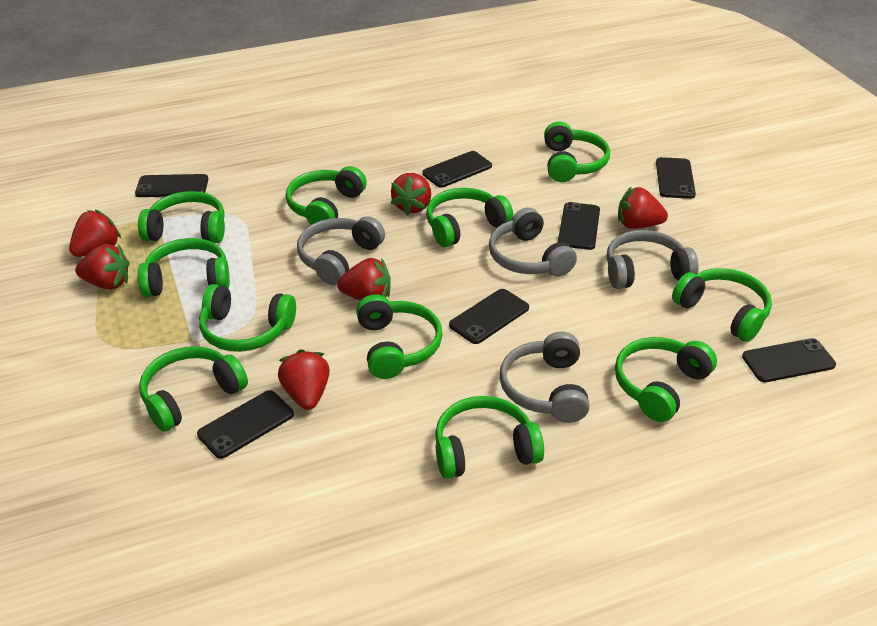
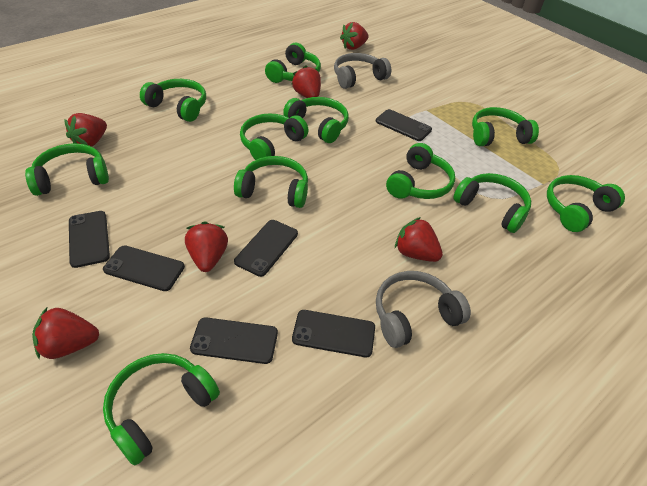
black phone: 7 -> 6
grey headphones: 4 -> 2

